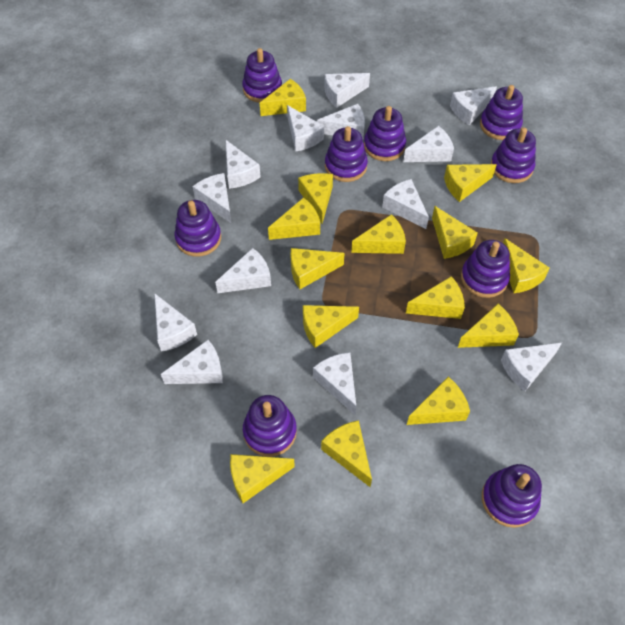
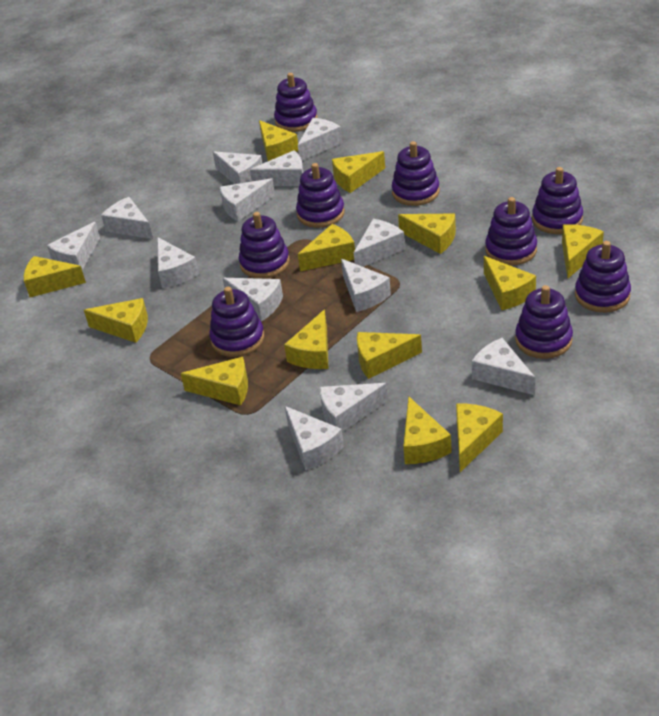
yellow cheese: 14 -> 13

